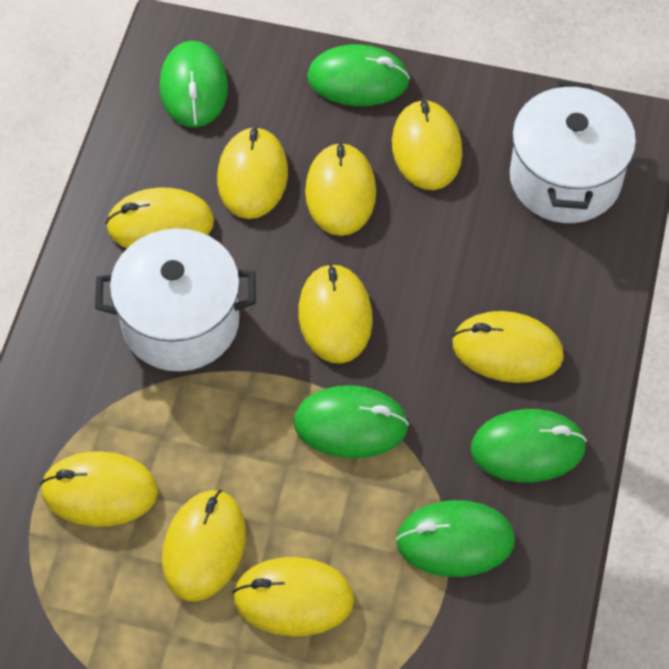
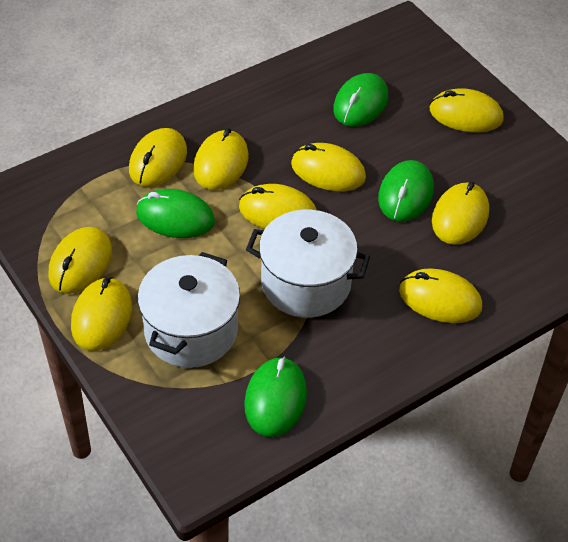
green mouse: 5 -> 4

